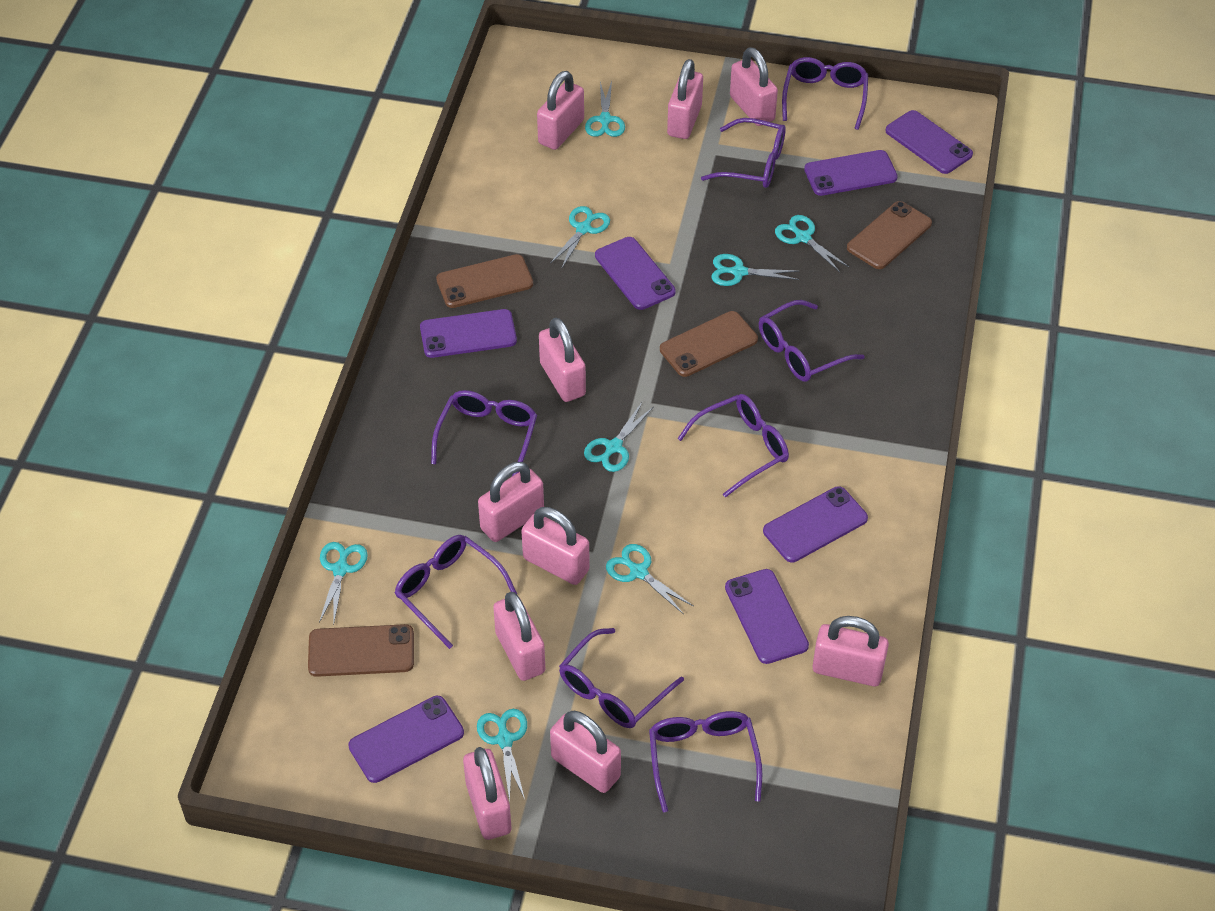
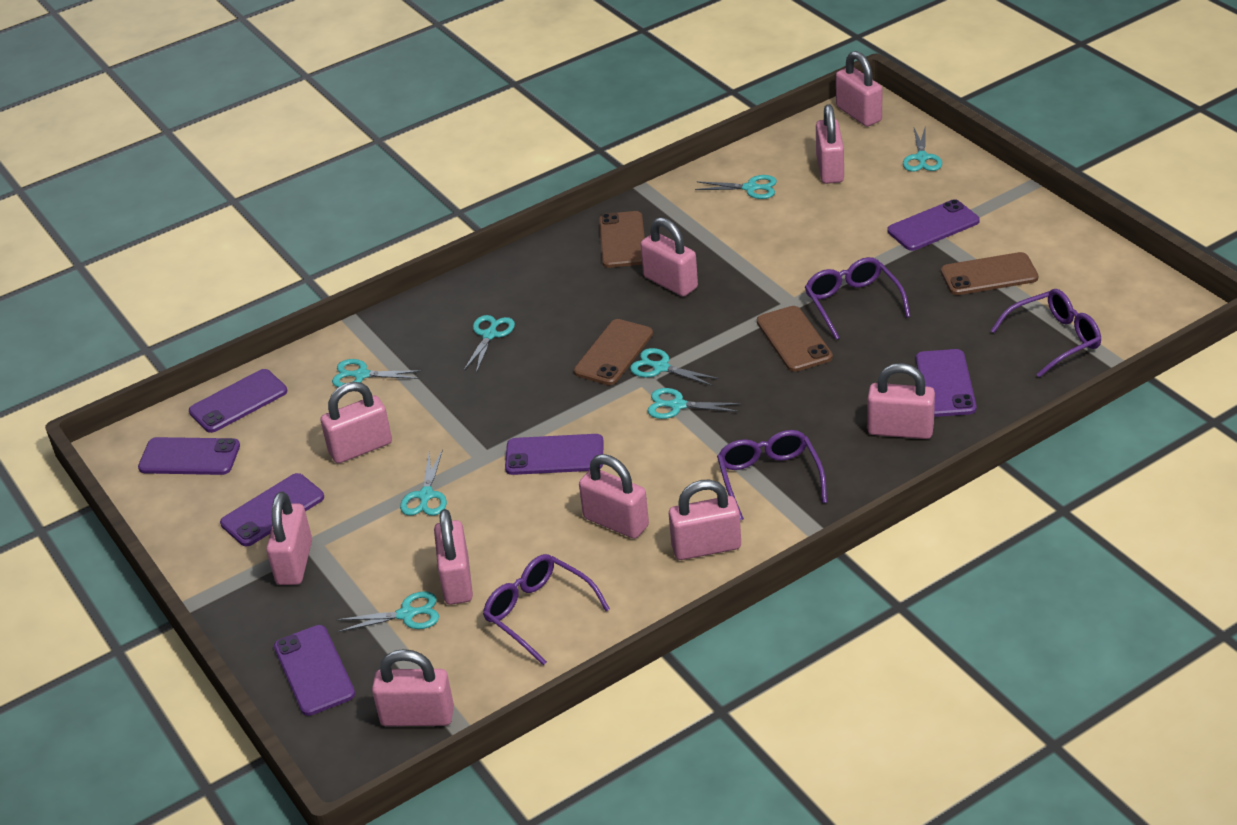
purple glasses: 8 -> 4

